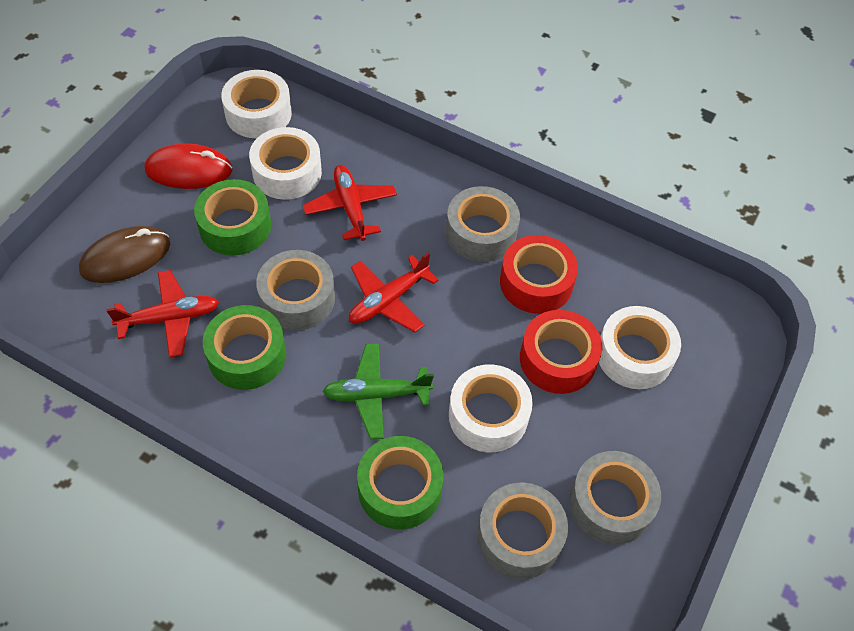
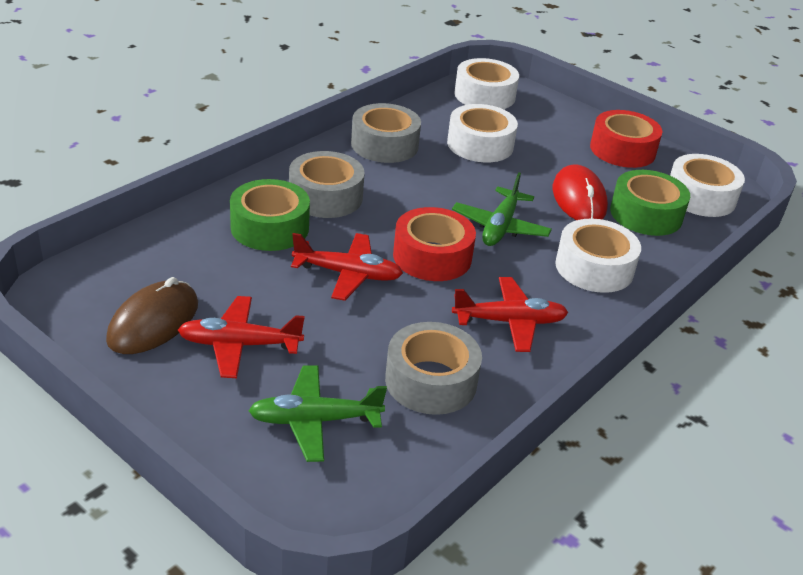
green plane: 1 -> 2
green tape: 3 -> 2
grey tape: 4 -> 3

